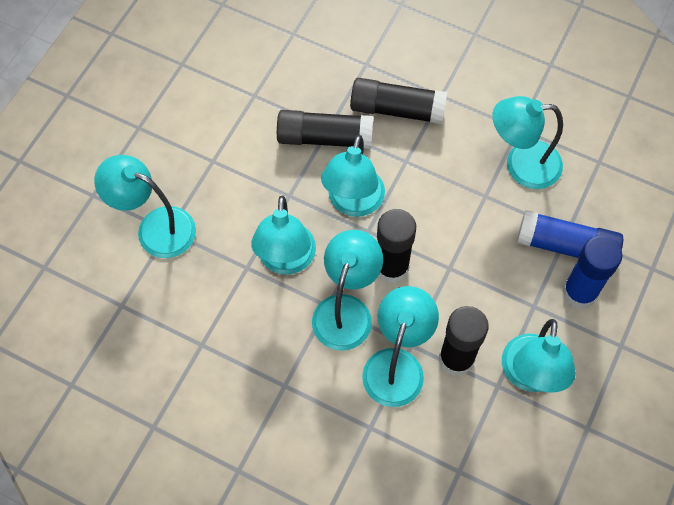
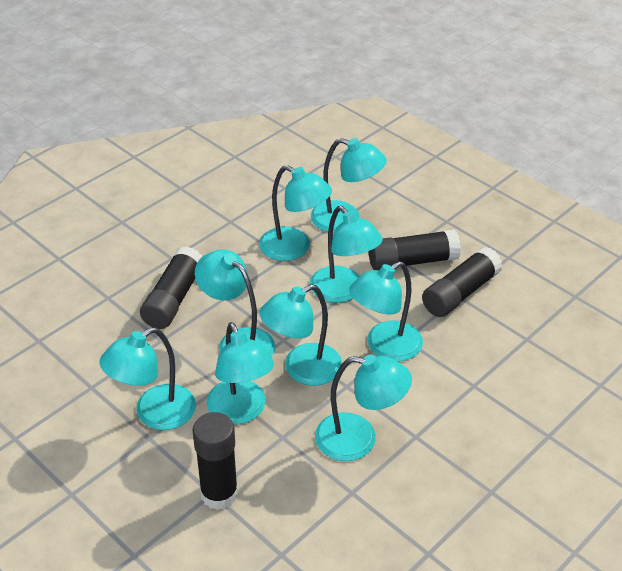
blue glue stick: 2 -> 0
turquoise lamp: 7 -> 9

